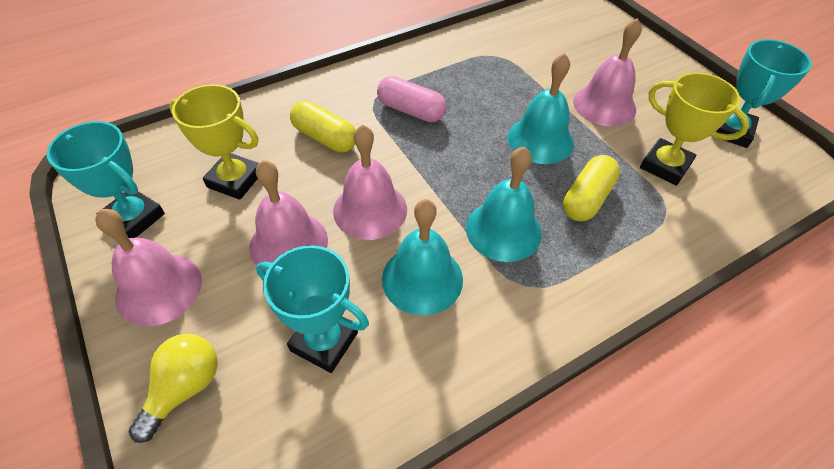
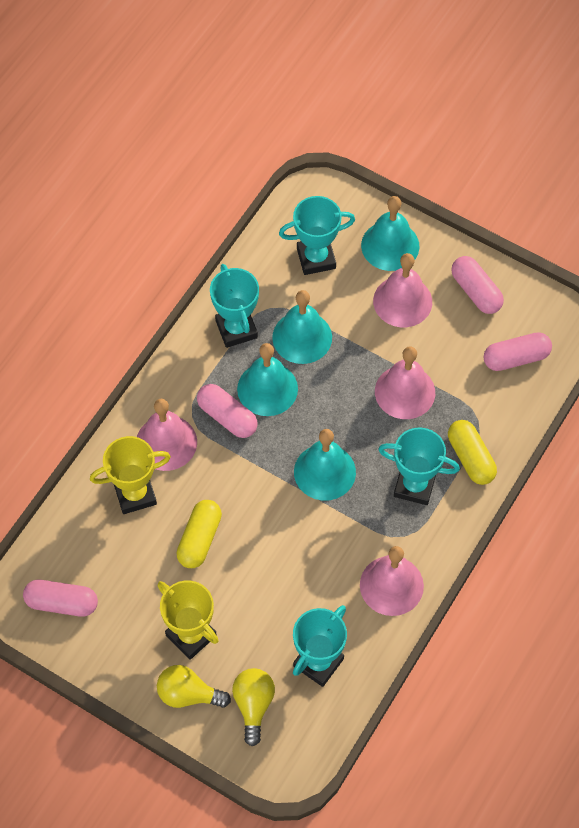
pink capsule: 1 -> 4
turquoise bell: 3 -> 4
turquoise trophy: 3 -> 4
yellow light bulb: 1 -> 2

